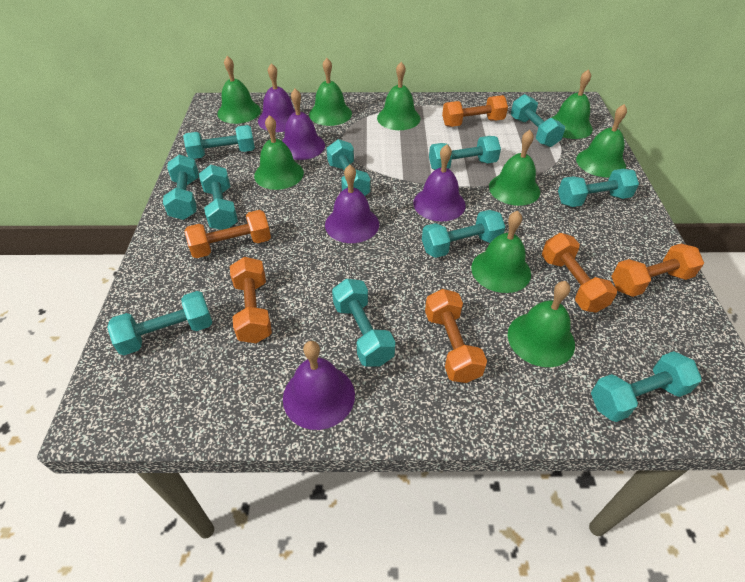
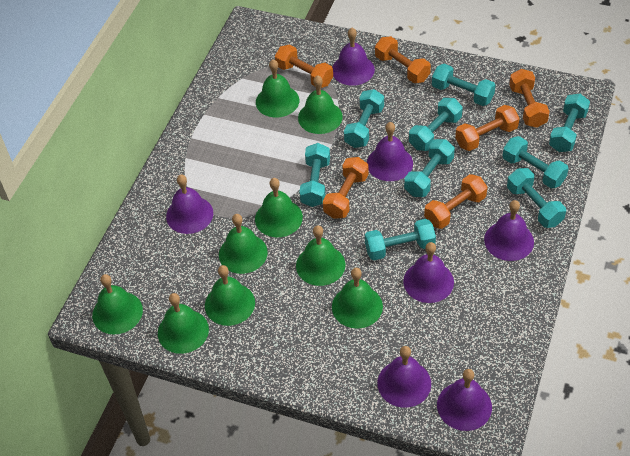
purple bell: 5 -> 7
turquoise dumbbell: 11 -> 9

